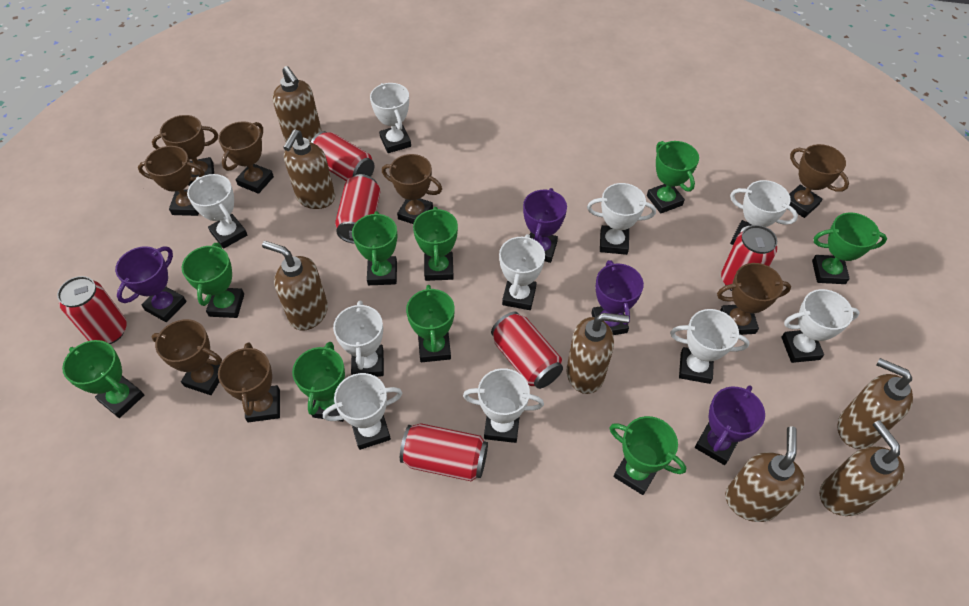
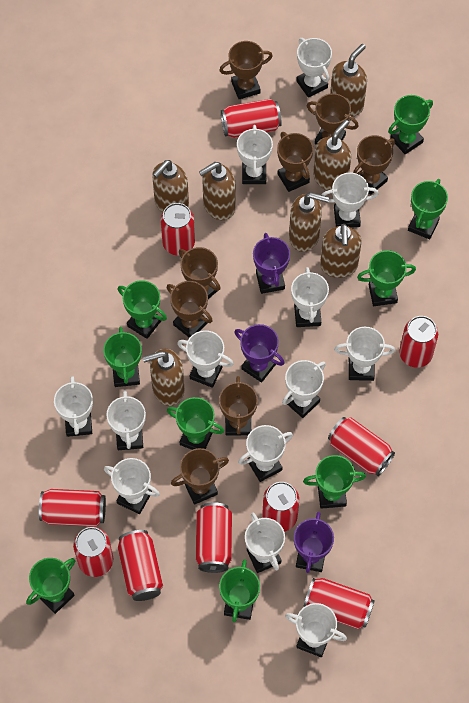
purple trophy: 4 -> 3
red can: 6 -> 10
white trophy: 10 -> 13

